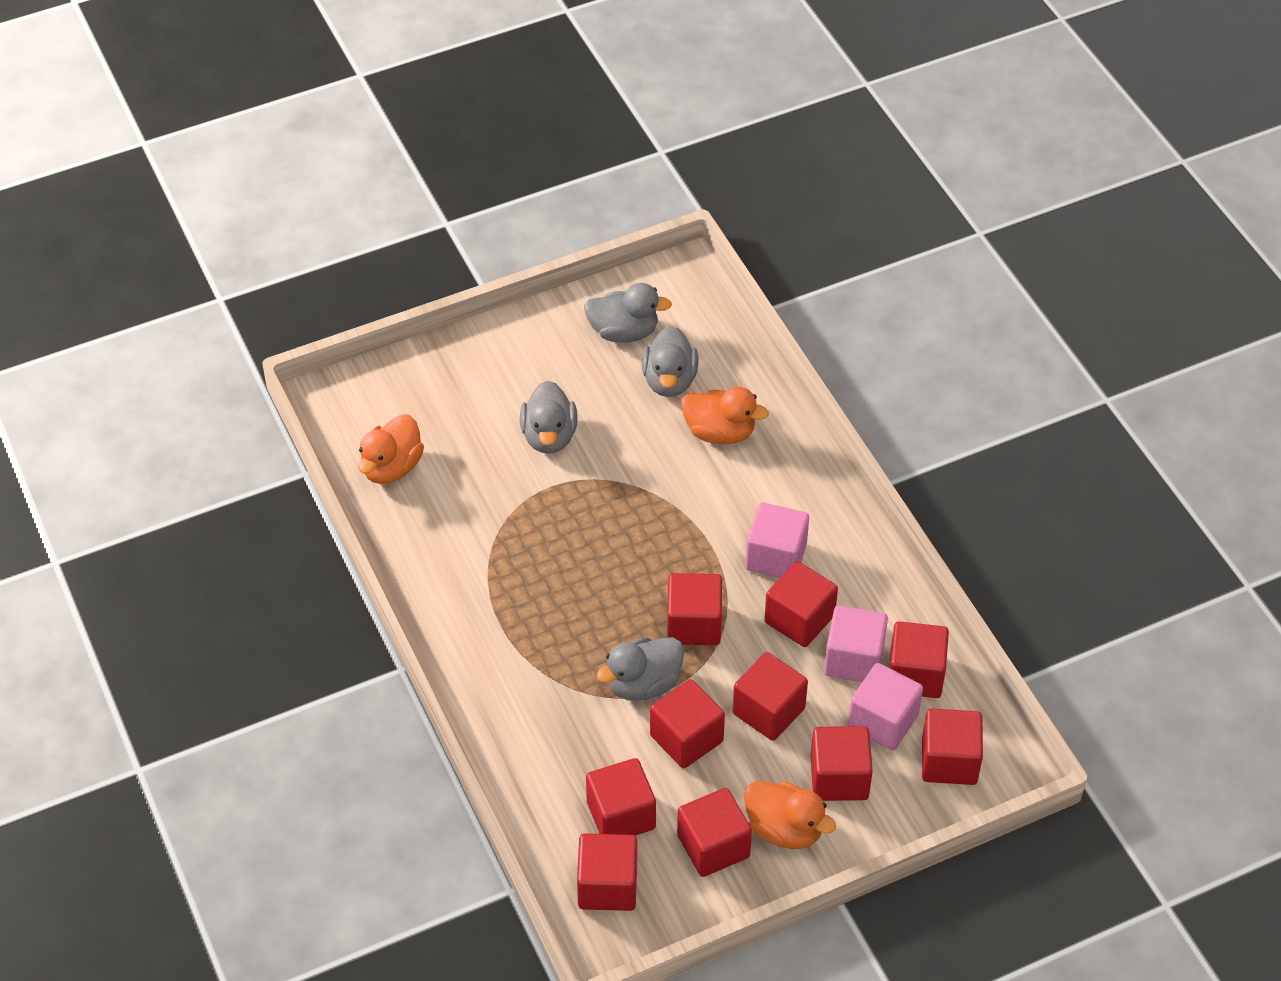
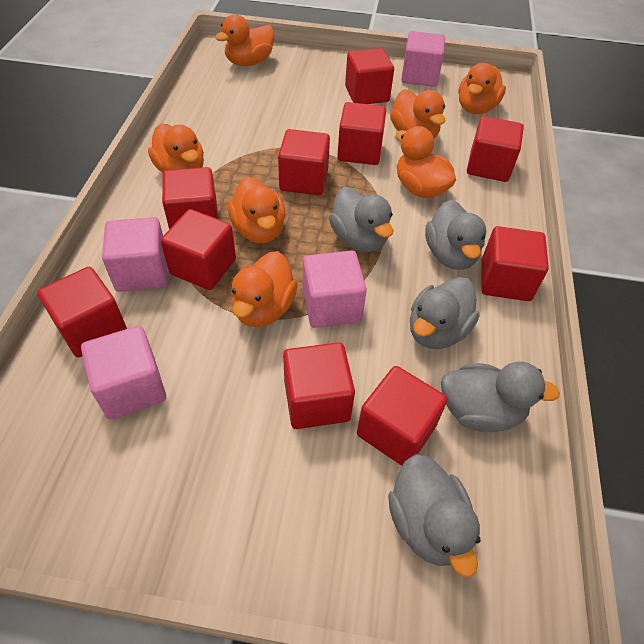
grey duck: 4 -> 5
orange duck: 3 -> 7
pink cube: 3 -> 4

